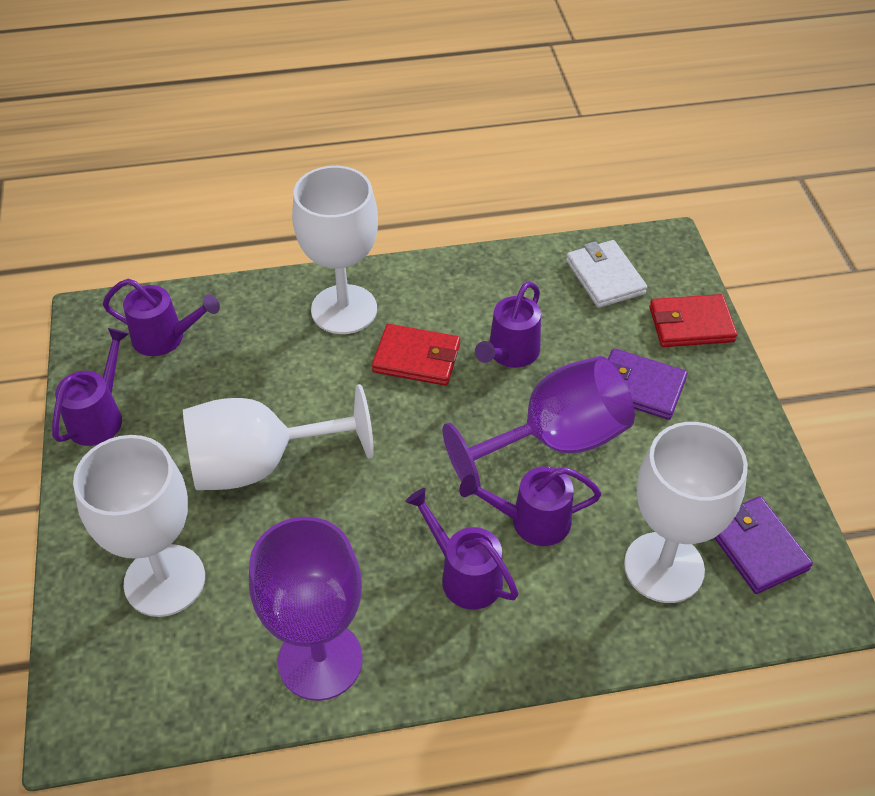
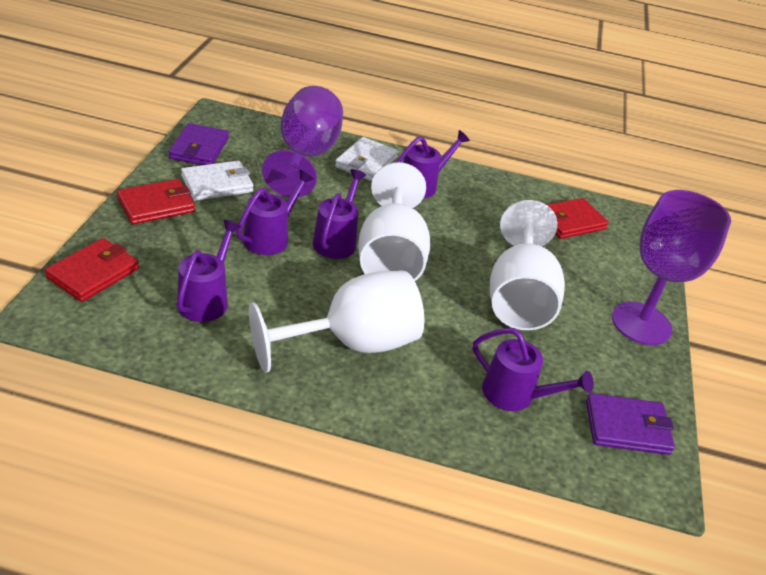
red wallet: 2 -> 3
white goblet: 4 -> 3
white wallet: 1 -> 2

